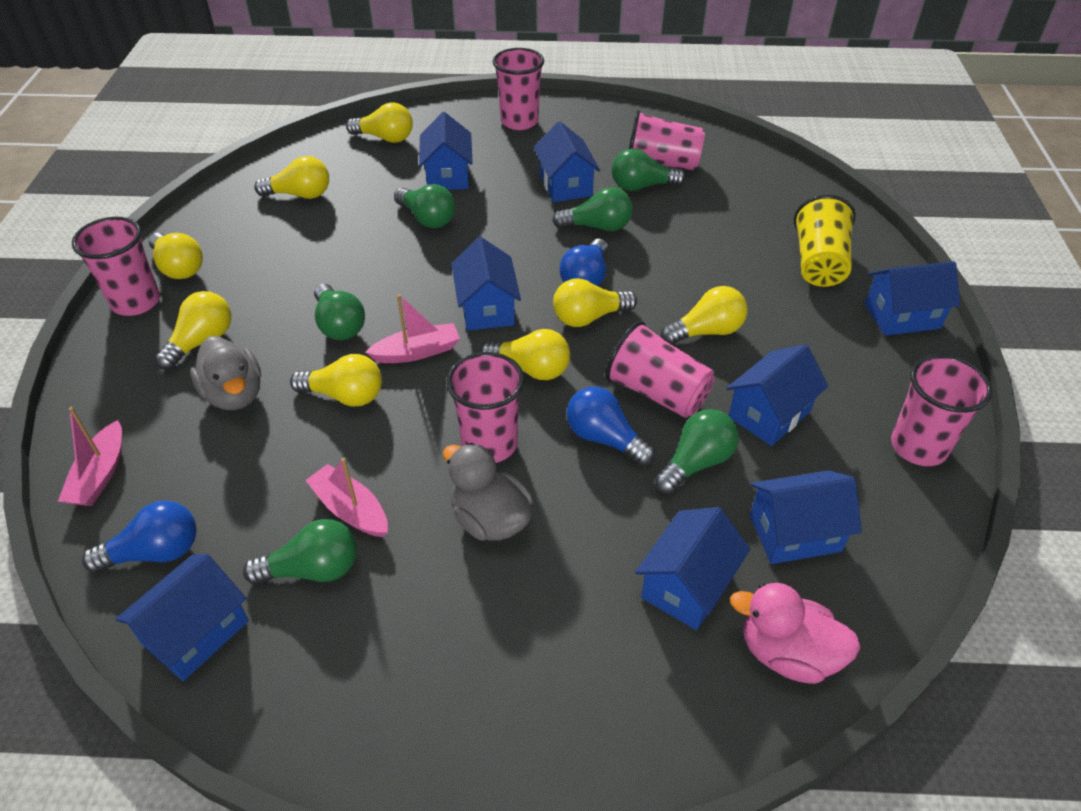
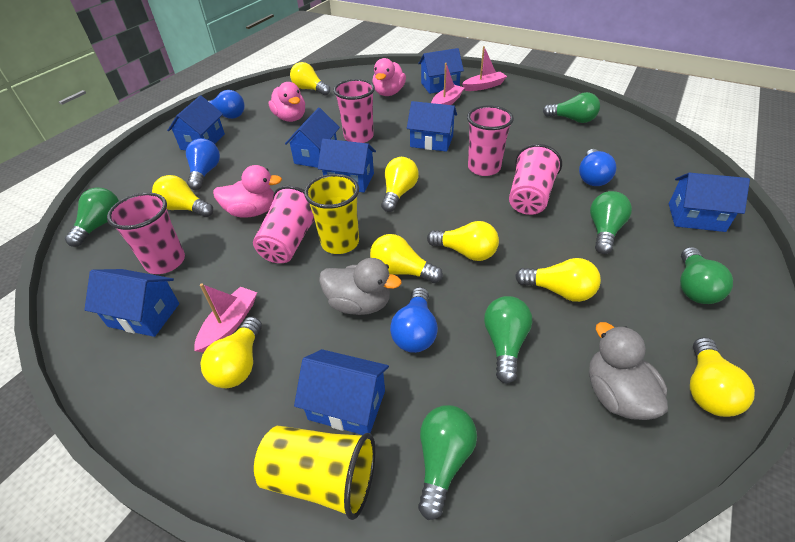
blue light bulb: 3 -> 4
pink cup: 6 -> 5
pink duck: 1 -> 3
yellow cup: 1 -> 2

